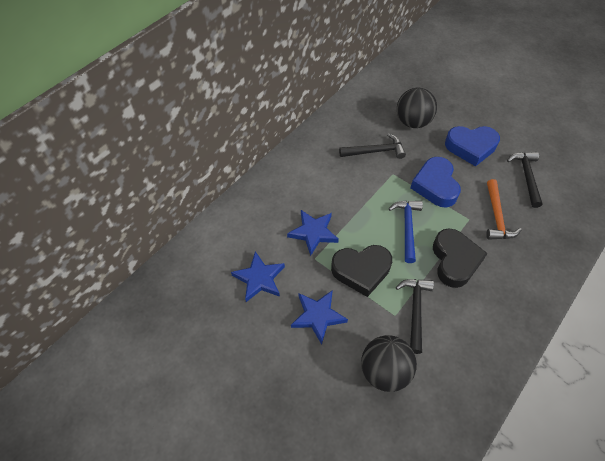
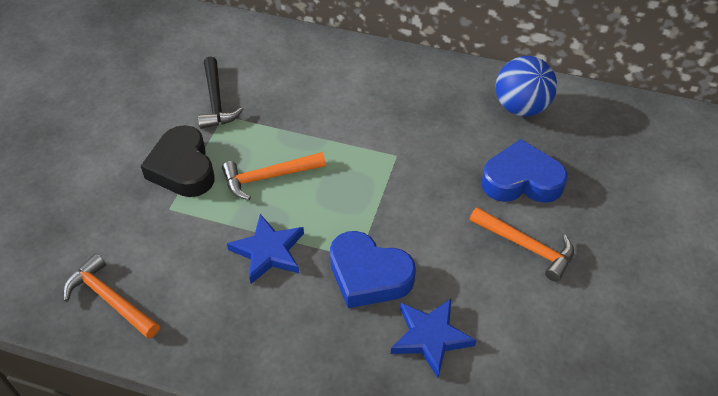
black ball: 2 -> 0
black hammer: 3 -> 1
black heart: 2 -> 1
blue ball: 0 -> 1
blue hammer: 1 -> 0
blue star: 3 -> 2
orange hammer: 1 -> 3

